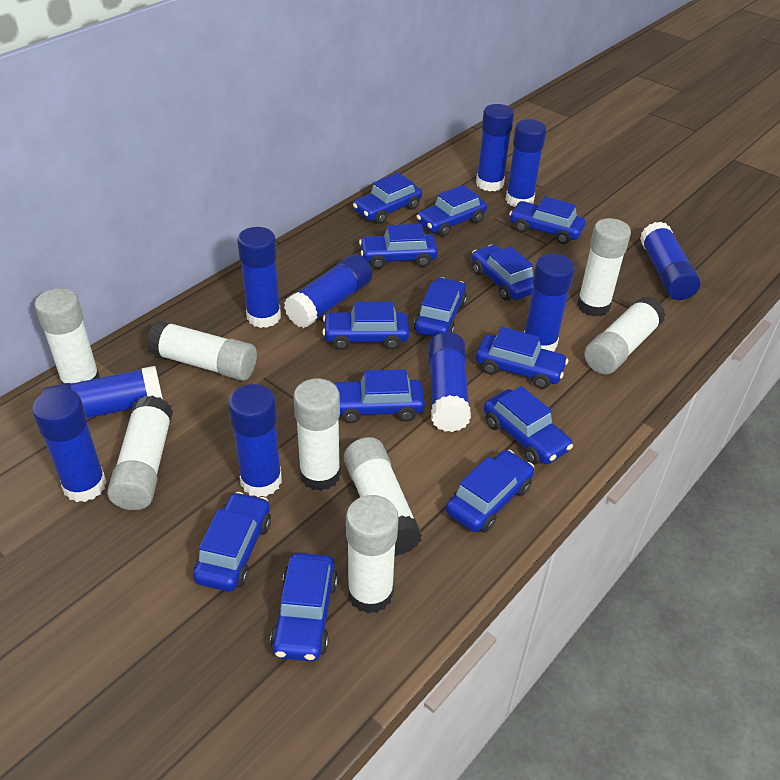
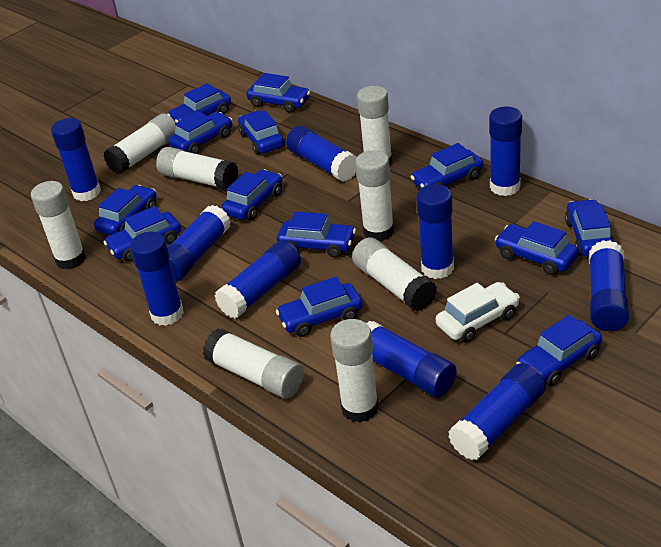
white car: 0 -> 1

